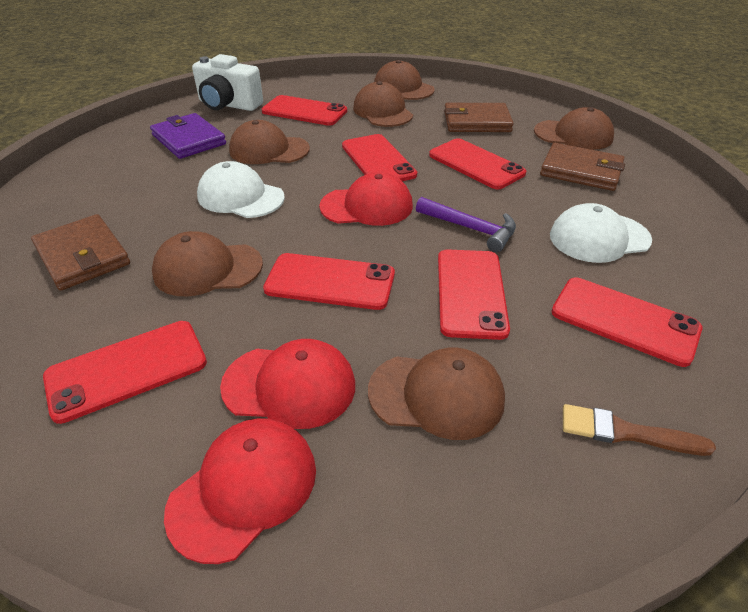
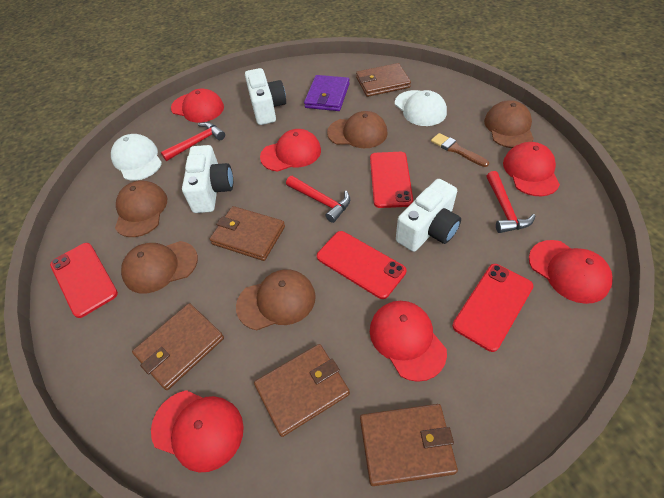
brown cap: 6 -> 5
brown wallet: 3 -> 5
purple hammer: 1 -> 0
red cap: 3 -> 6
red hammer: 0 -> 3
red phone: 7 -> 4
white camera: 1 -> 3

